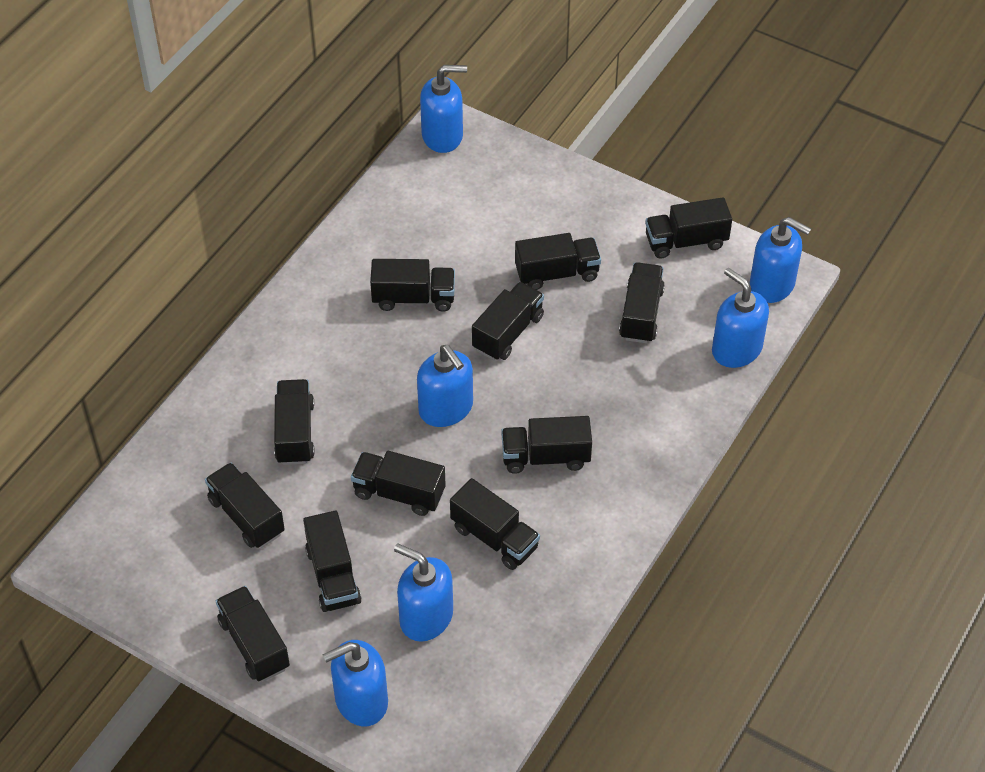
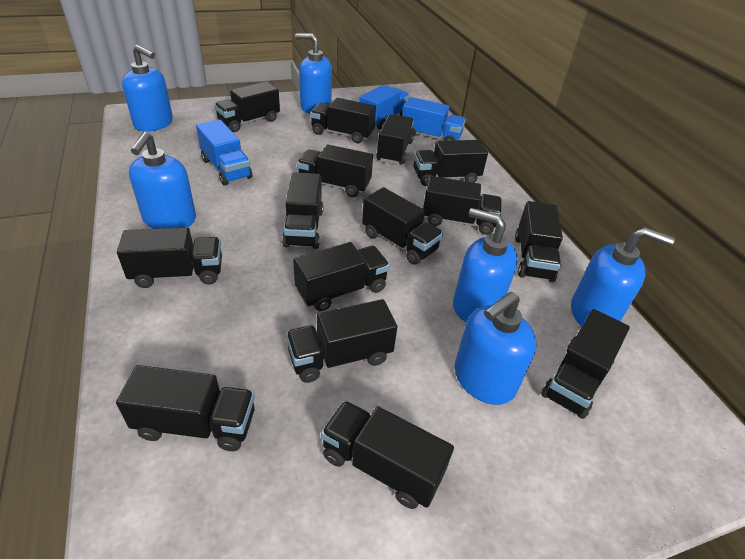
black truck: 12 -> 15
blue truck: 0 -> 3

